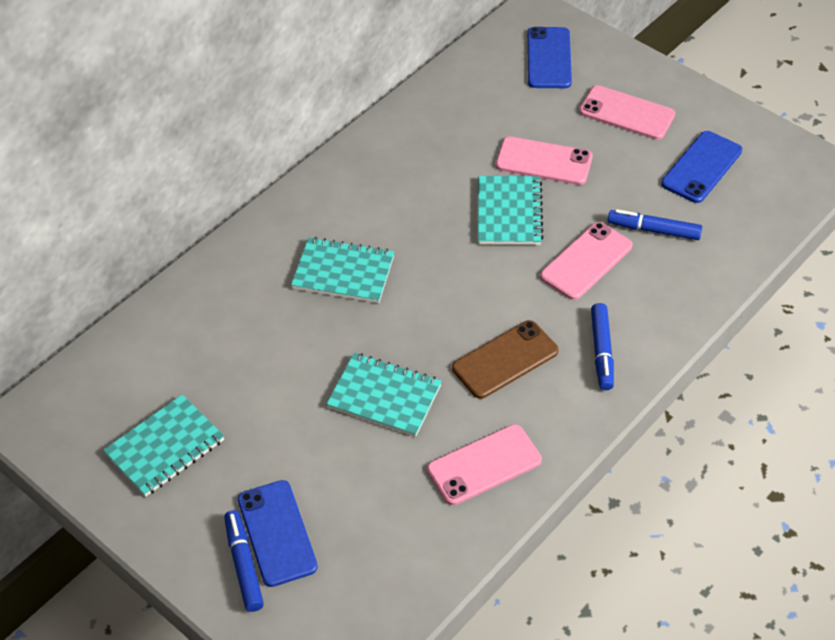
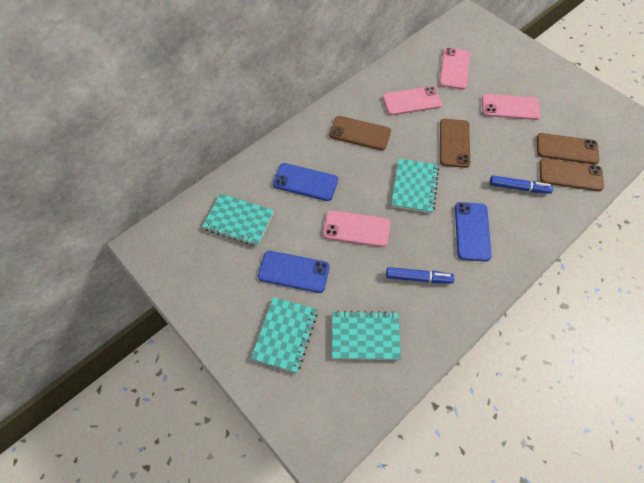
blue marker: 3 -> 2
brown phone: 1 -> 4

